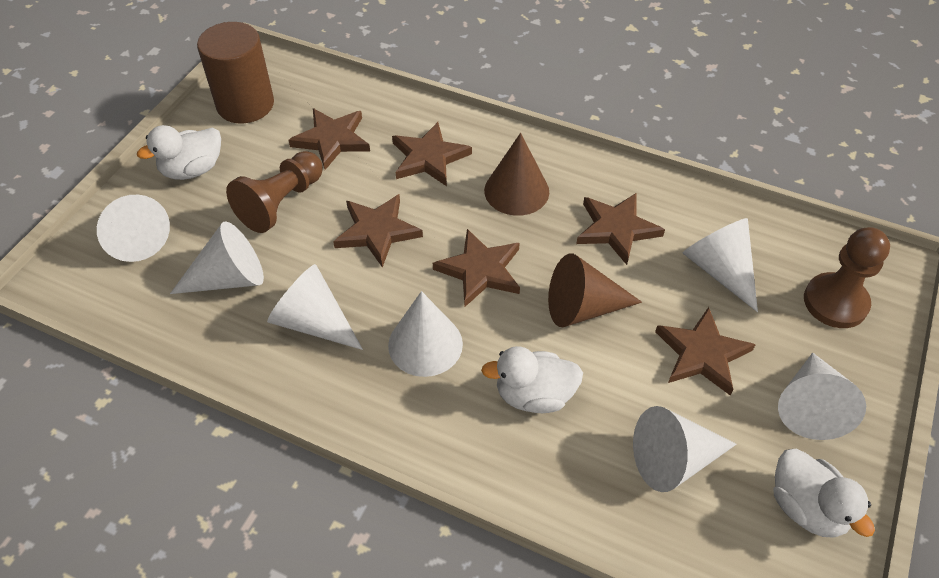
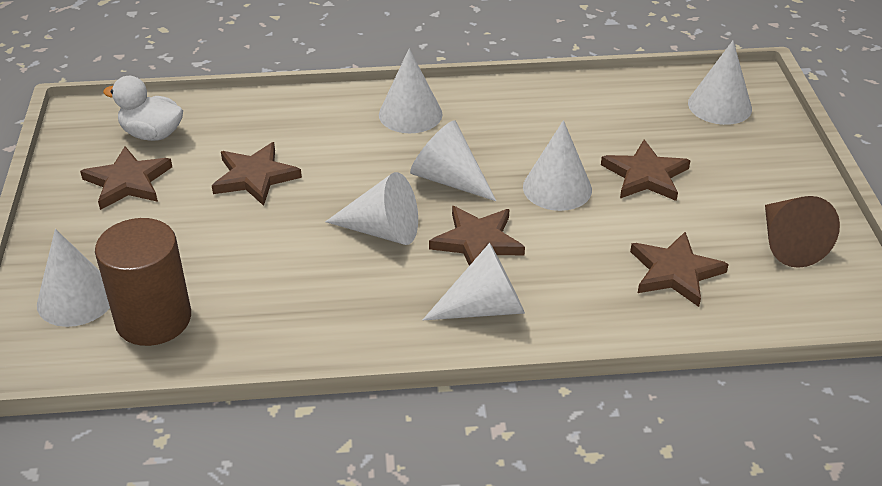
brown cone: 2 -> 1
brown pawn: 2 -> 0
brown star: 6 -> 5
white duck: 3 -> 1

